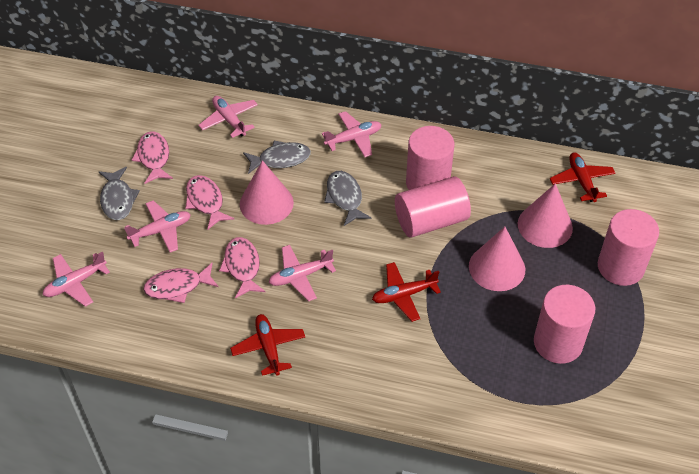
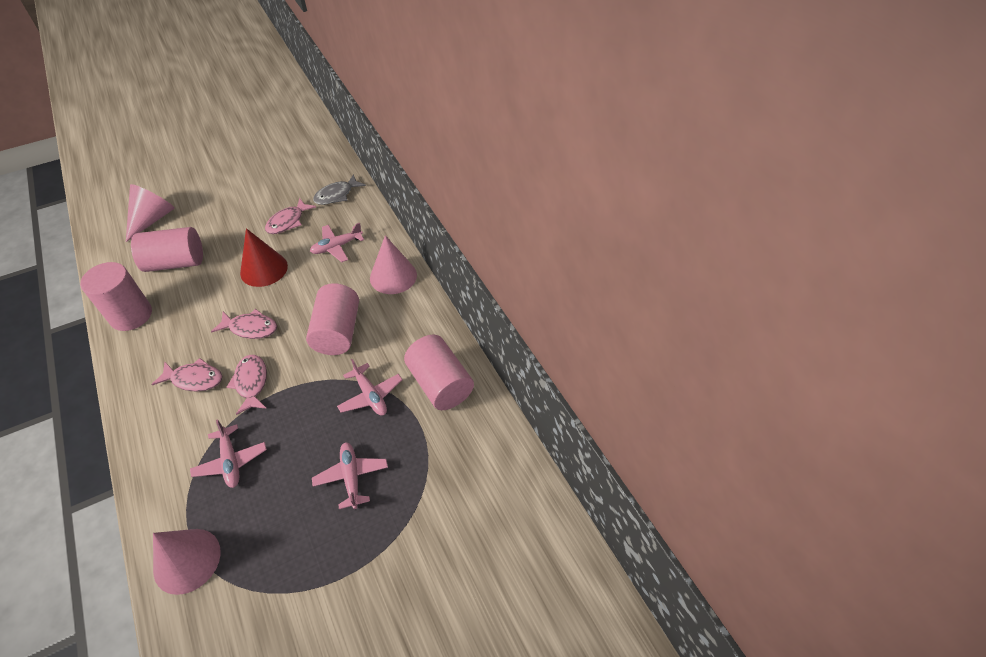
grey fish: 3 -> 1
pink plane: 5 -> 4
red cone: 0 -> 1
red plane: 3 -> 0

